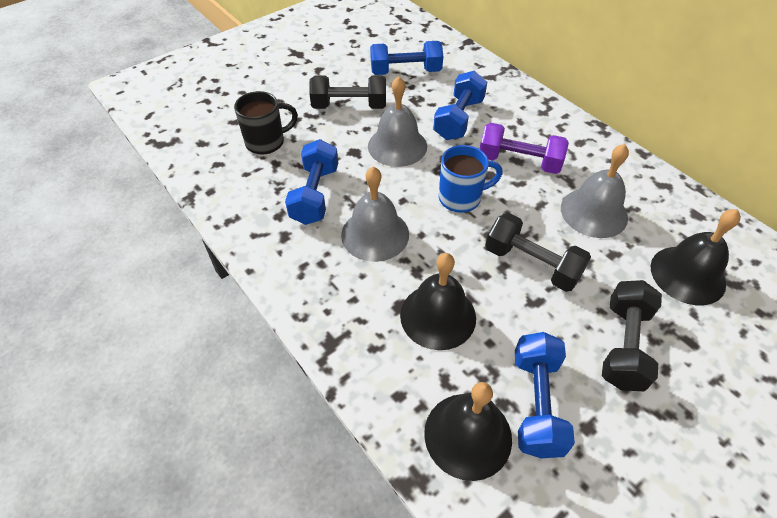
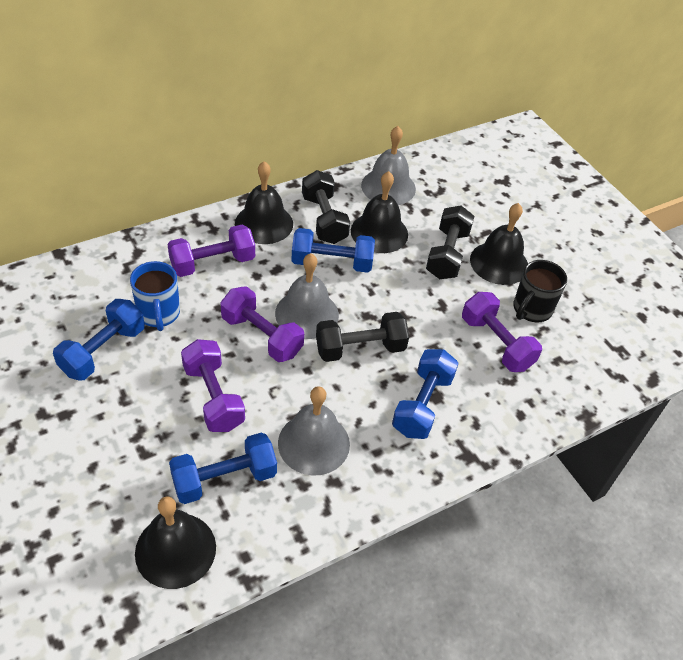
black bell: 3 -> 4
purple dumbbell: 1 -> 4

